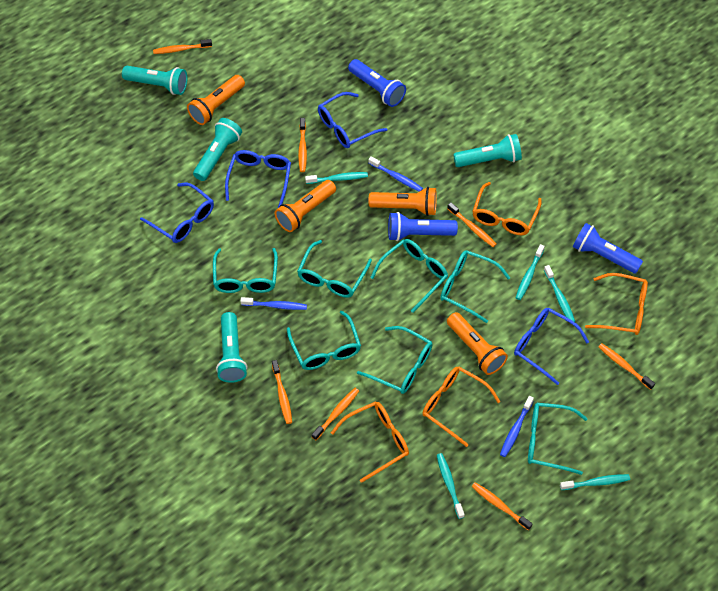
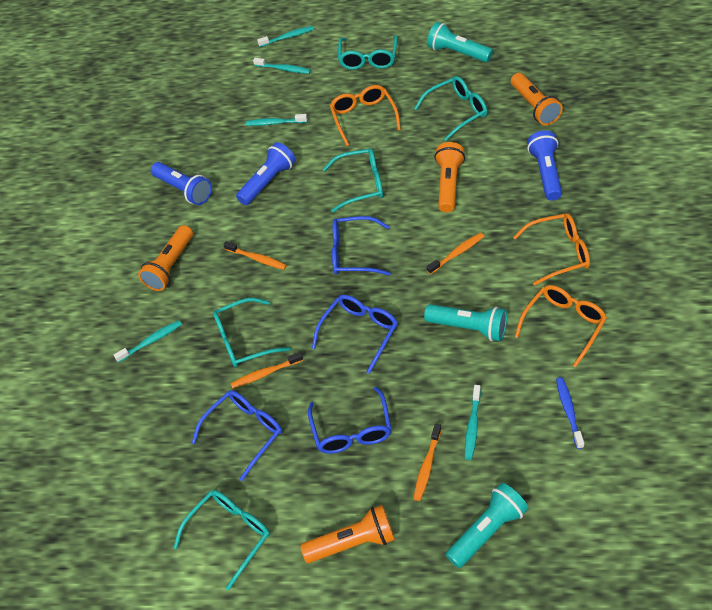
blue toothbrush: 3 -> 1
orange glasses: 4 -> 3
orange toothbrush: 7 -> 4
turquoise flashlight: 4 -> 3
turquoise glasses: 7 -> 5

